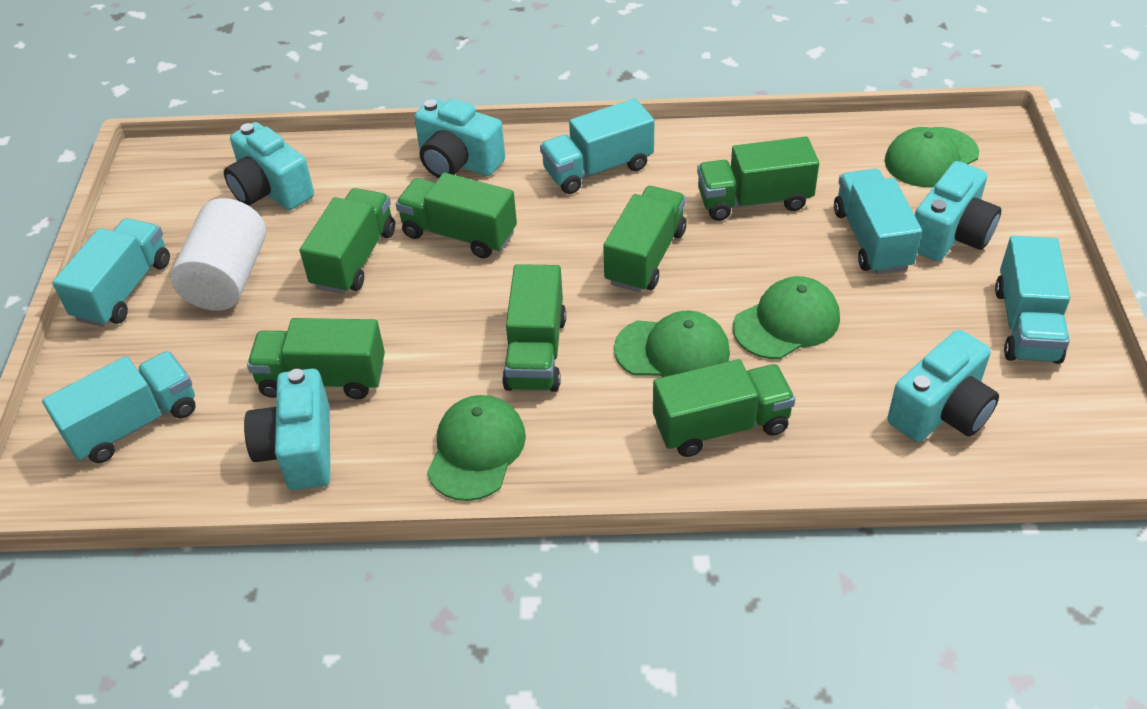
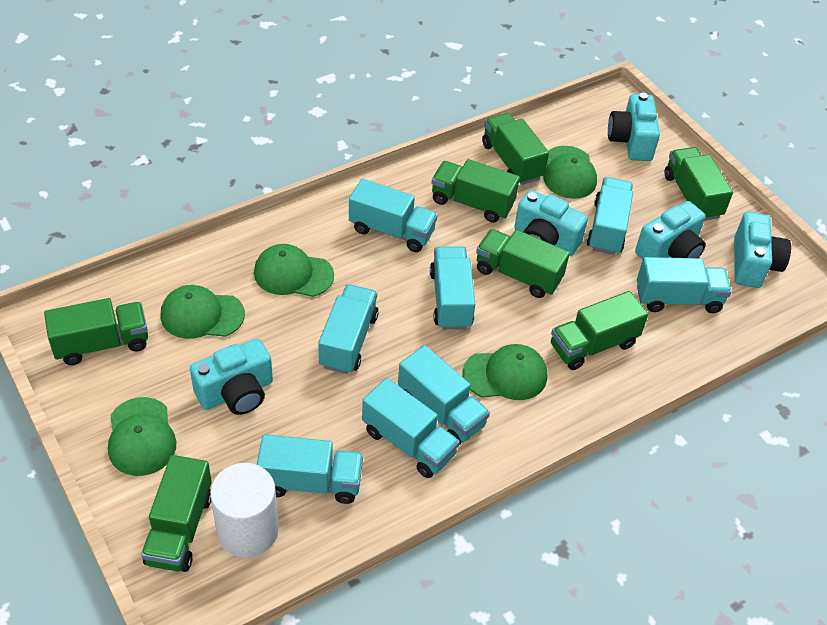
green cap: 4 -> 5
turquoise truck: 5 -> 8

